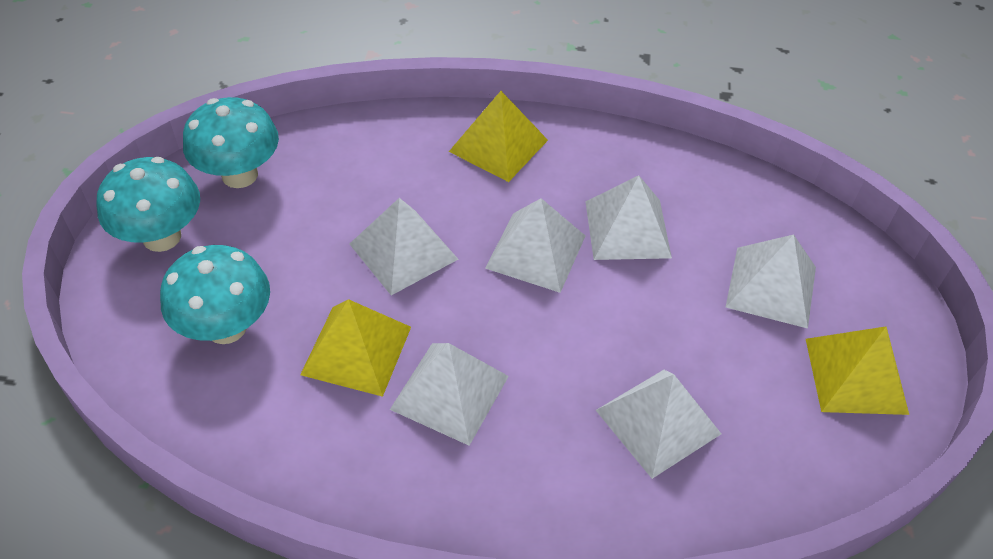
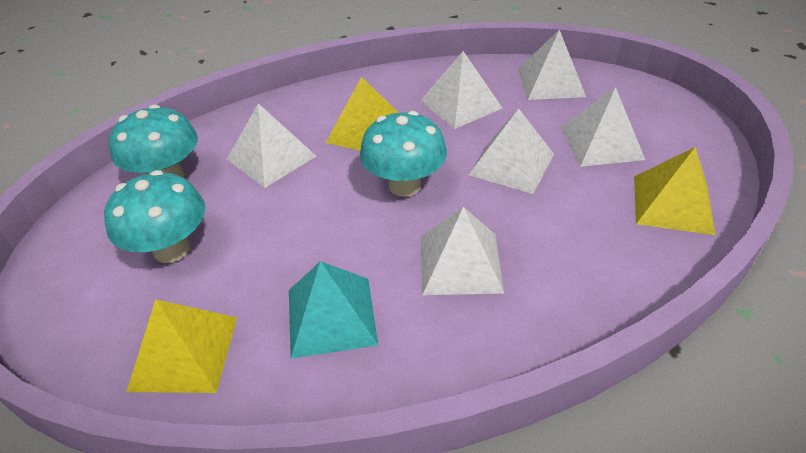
turquoise pyramid: 0 -> 1

